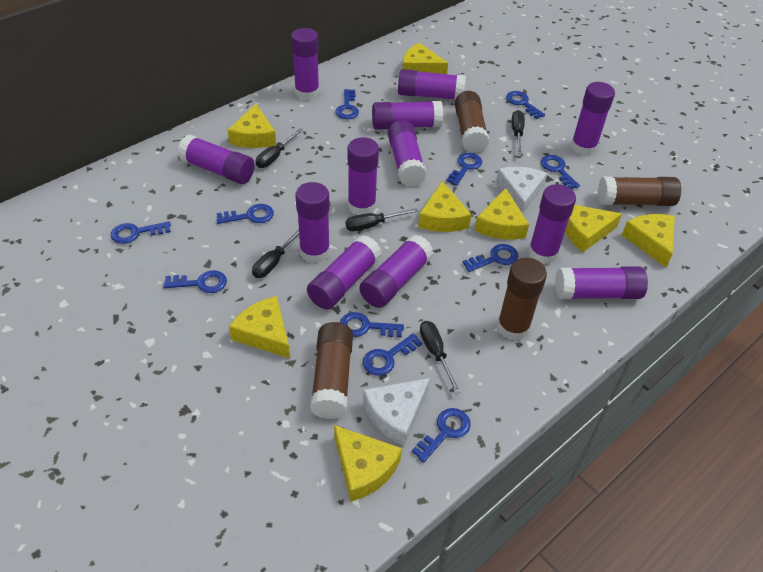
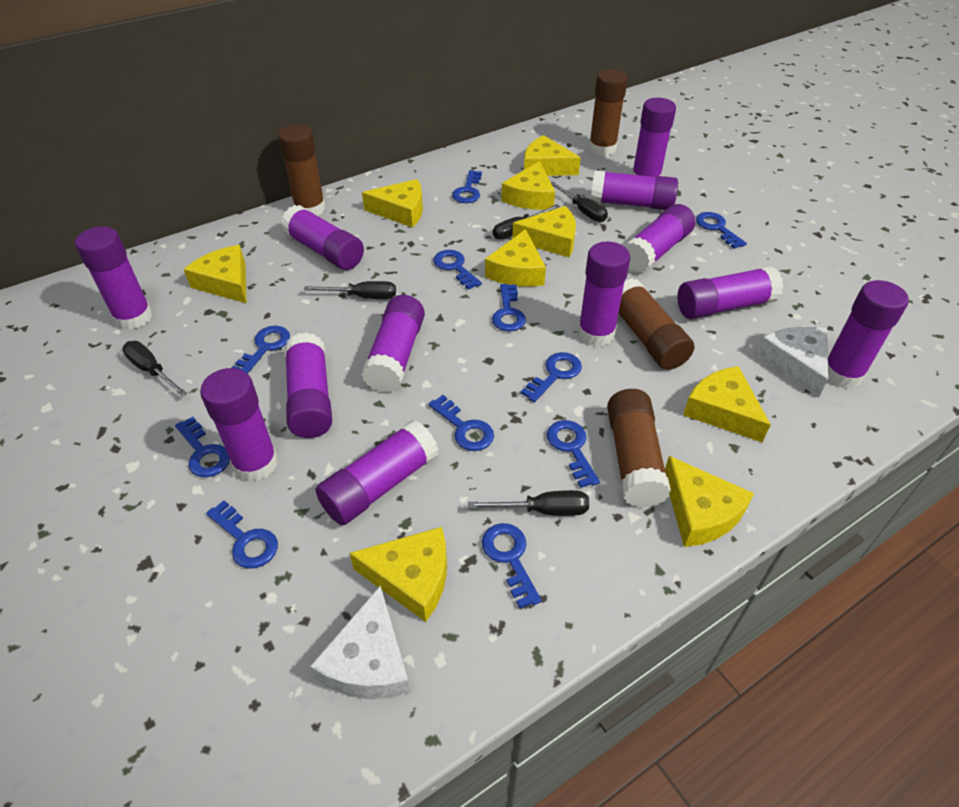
yellow cheese: 8 -> 9

